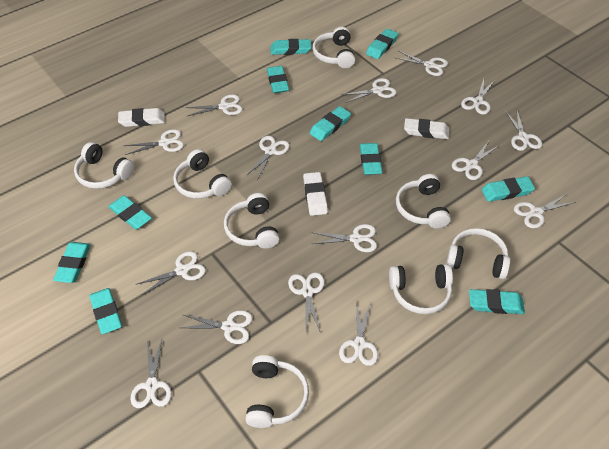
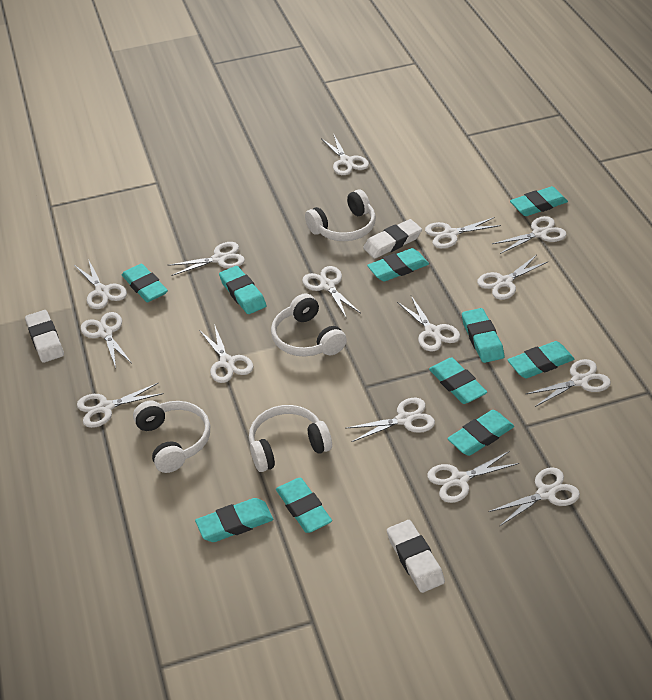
white headphones: 8 -> 4

